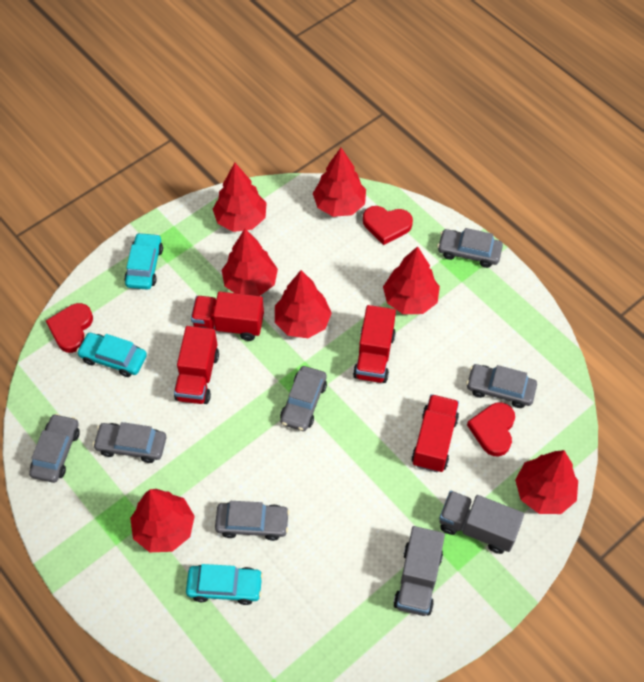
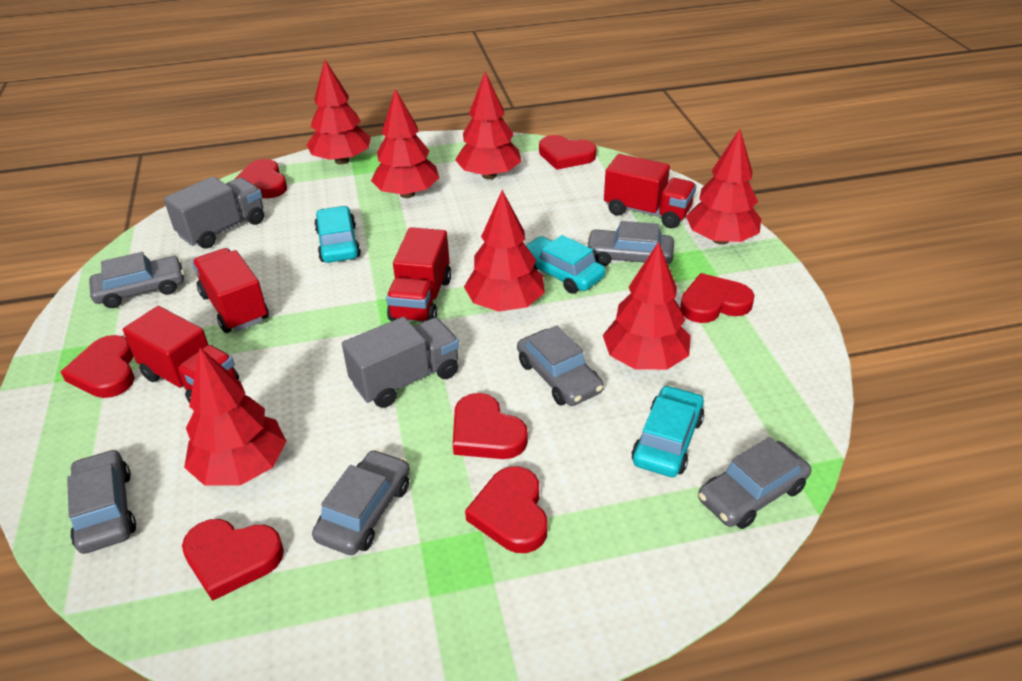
red heart: 3 -> 7

